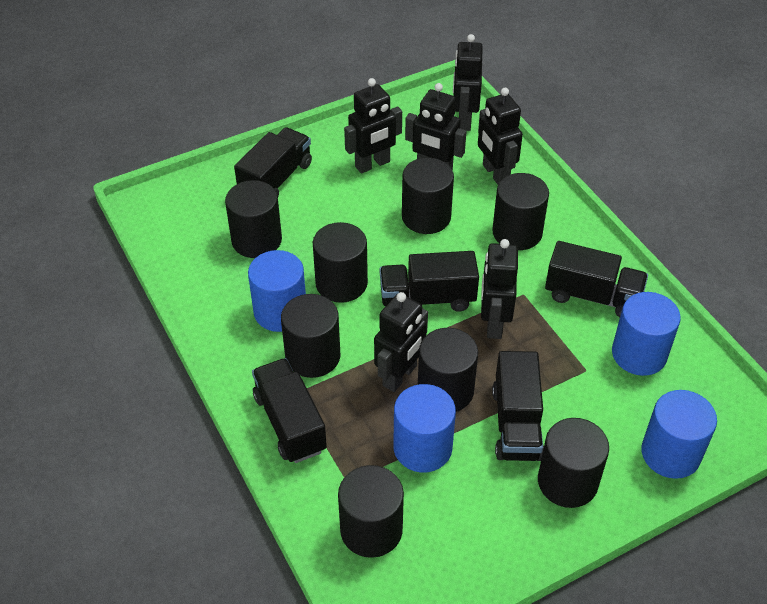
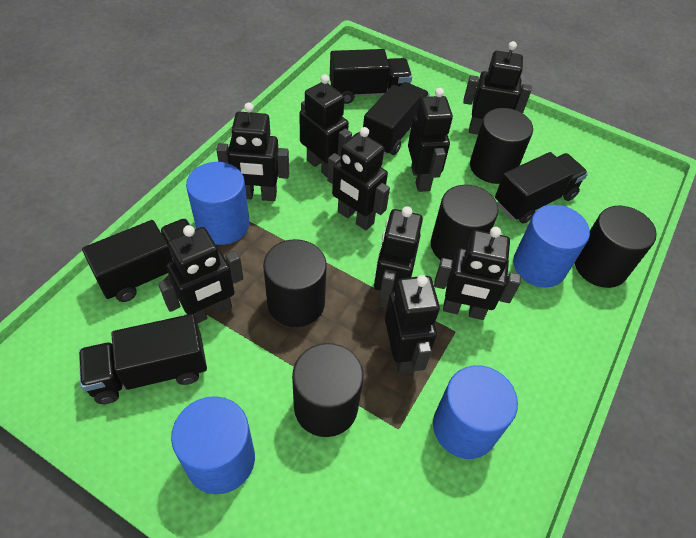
black cylinder: 8 -> 5
black robot: 6 -> 9

